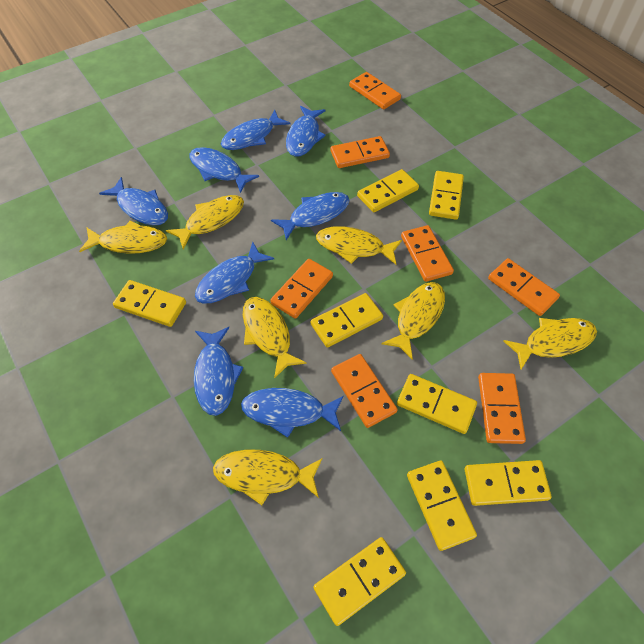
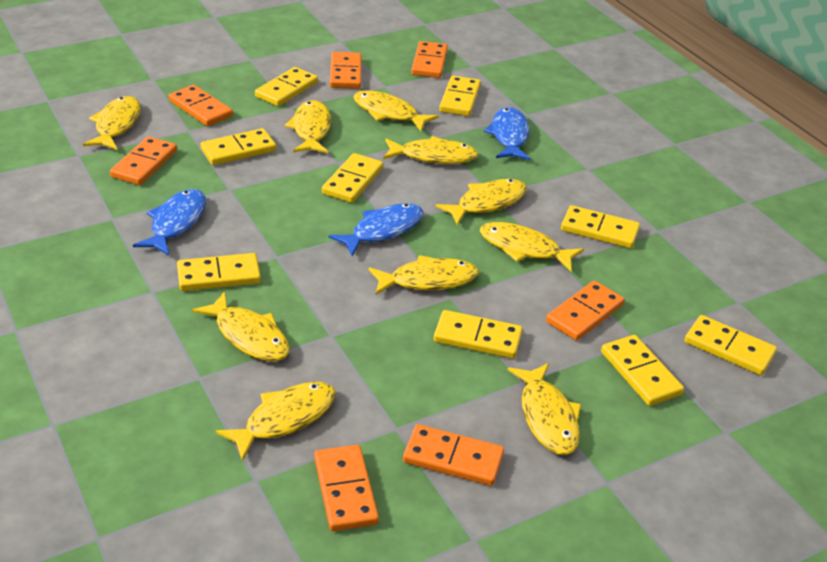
blue fish: 8 -> 3
yellow domino: 8 -> 9
yellow fish: 7 -> 10

